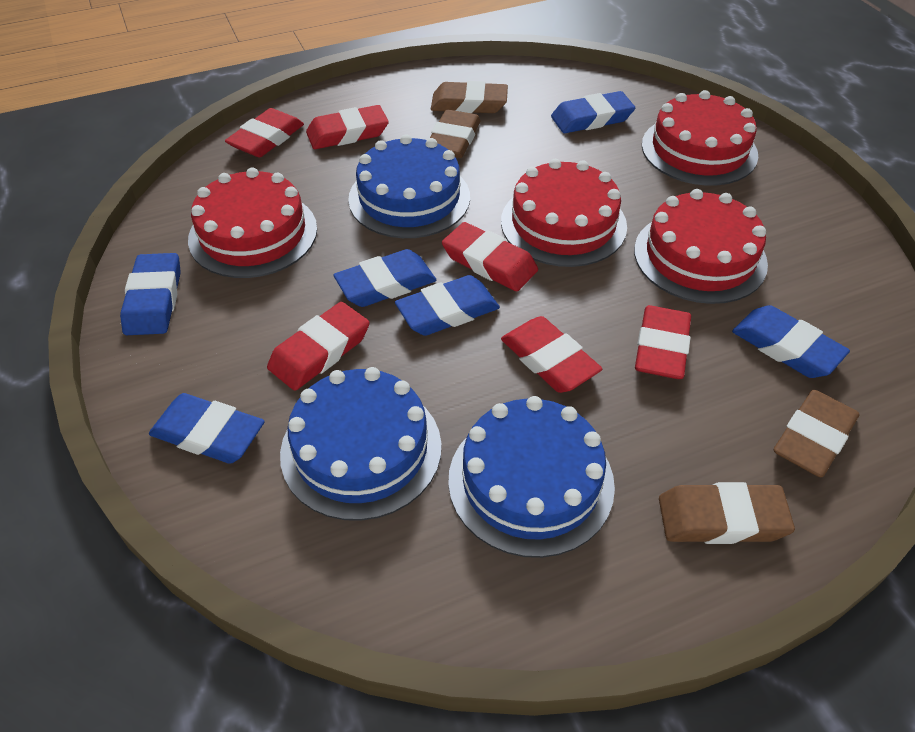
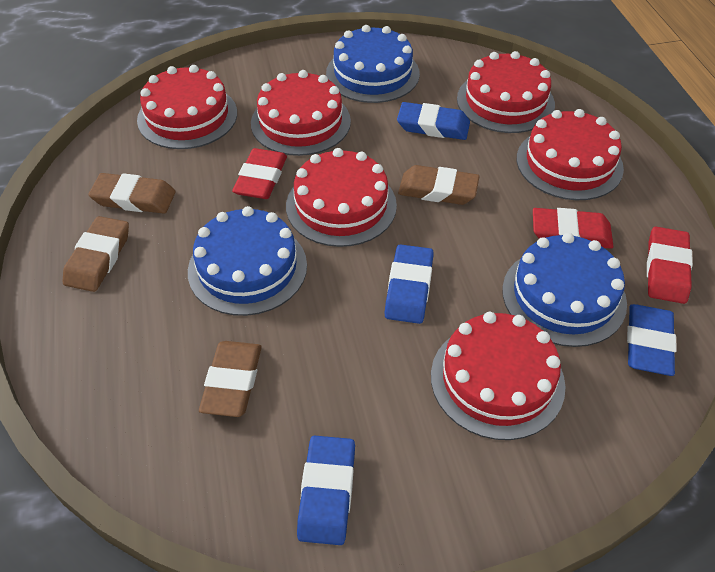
blue eraser: 6 -> 4
red cake: 4 -> 6
red eraser: 6 -> 3

